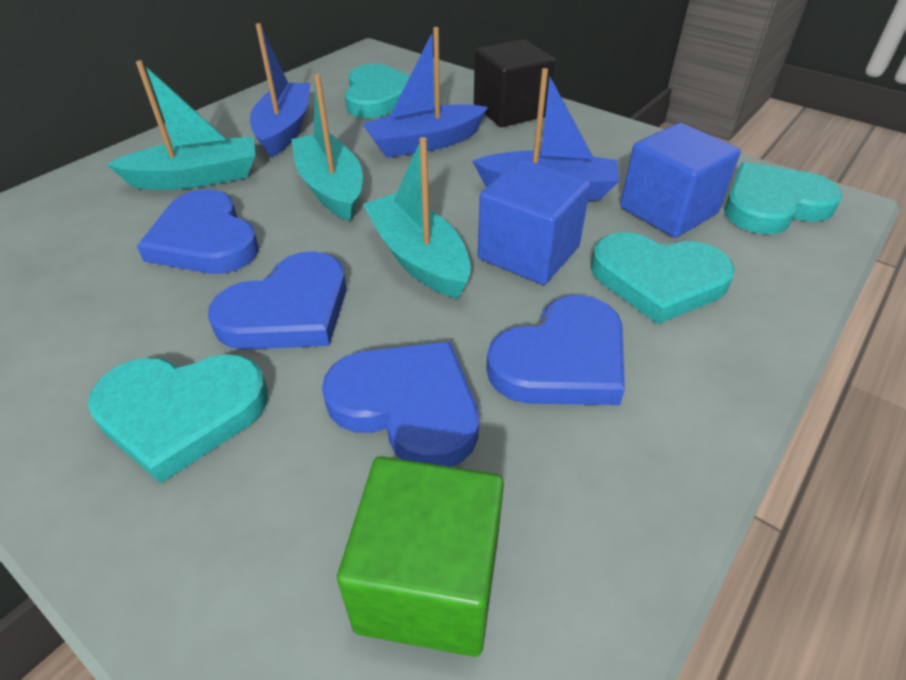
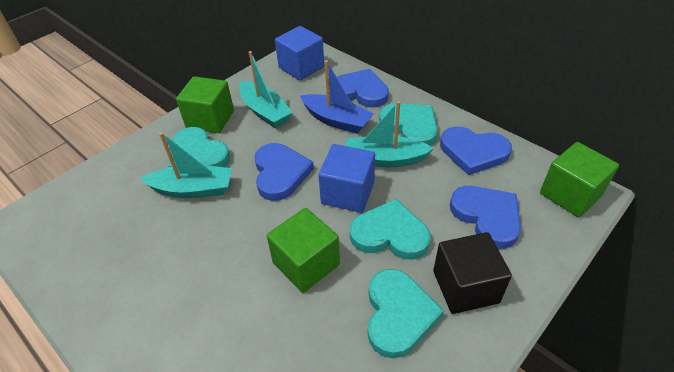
blue boat: 3 -> 1
green cube: 1 -> 3

